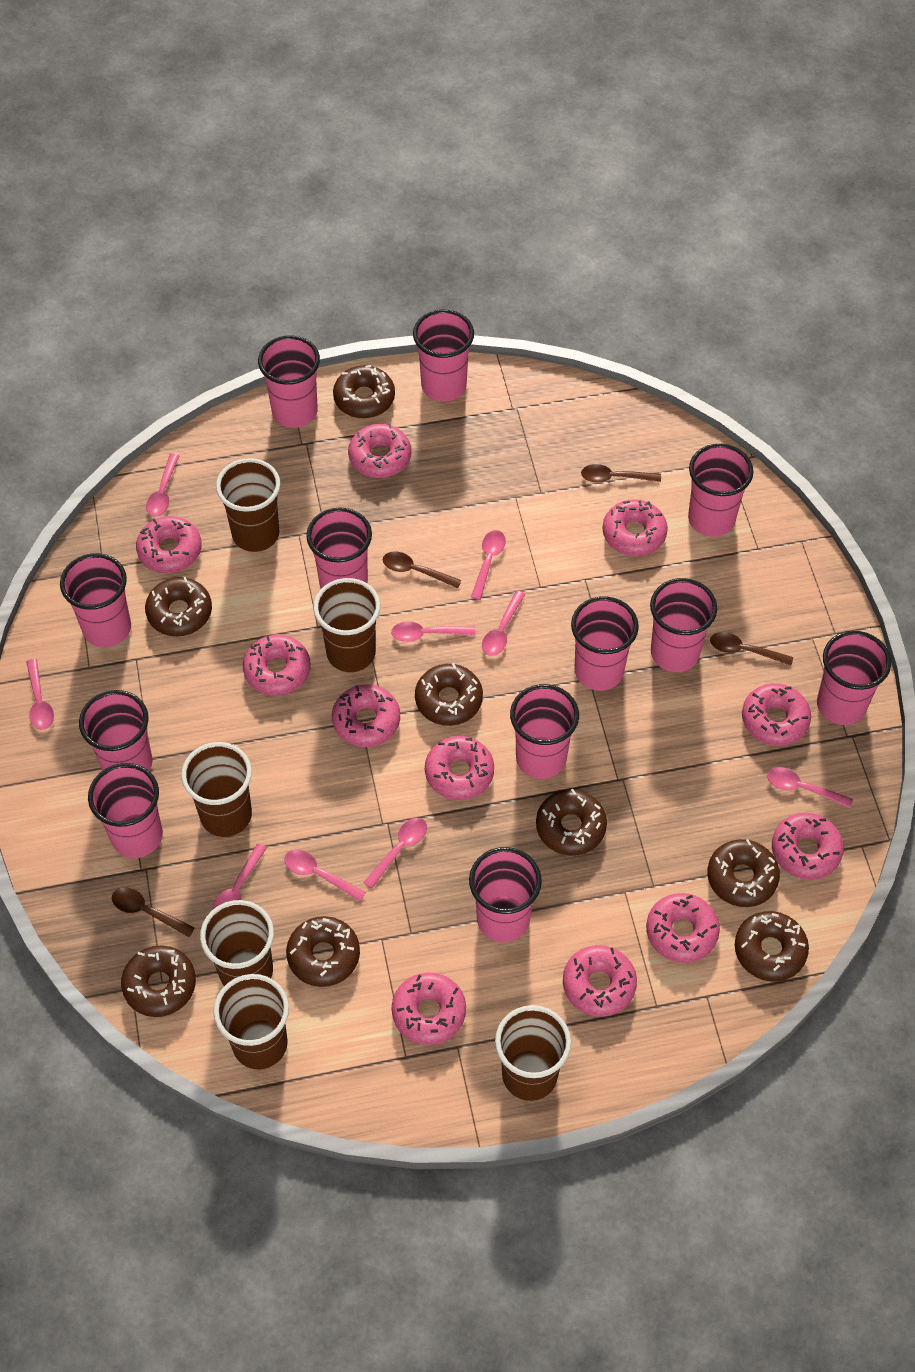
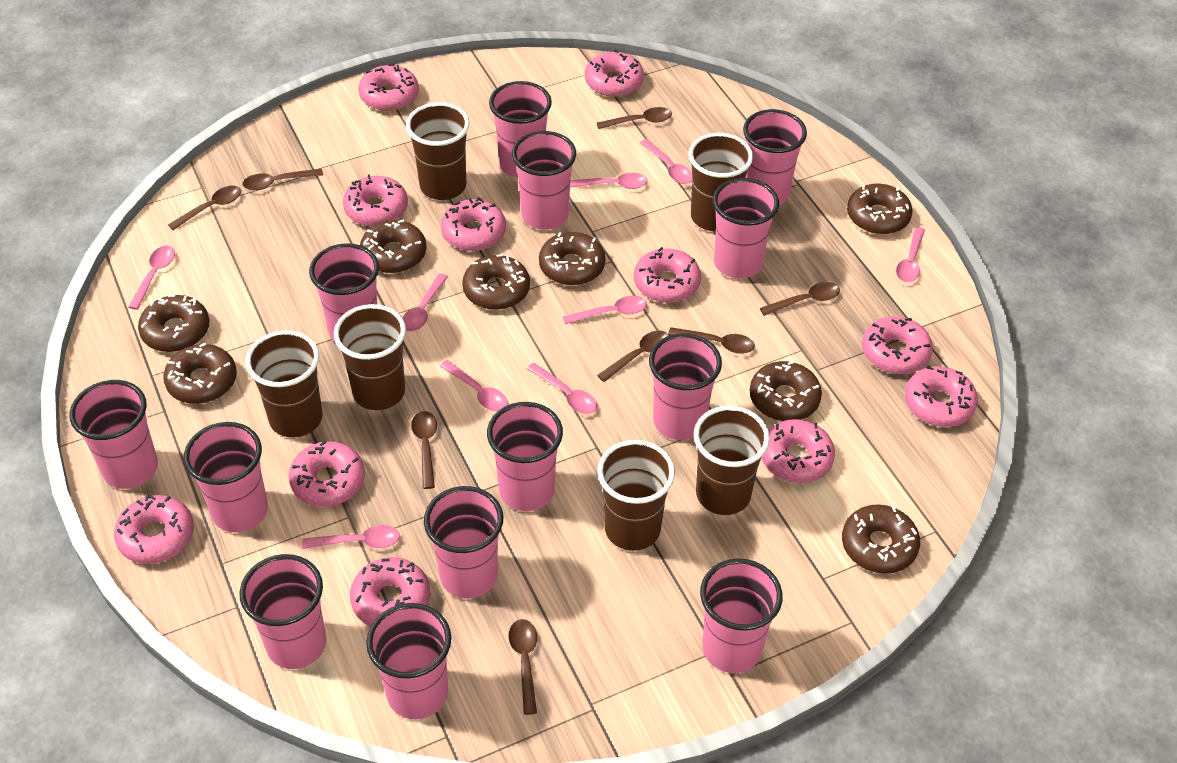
brown spoon: 4 -> 8
pink cup: 12 -> 13

